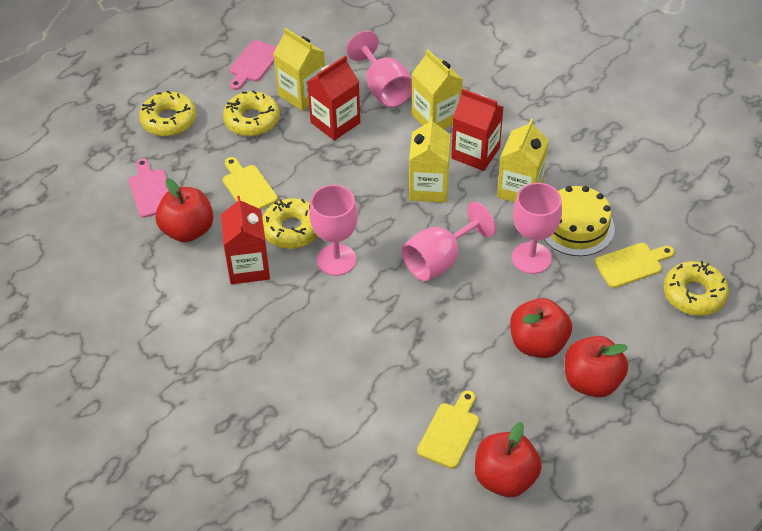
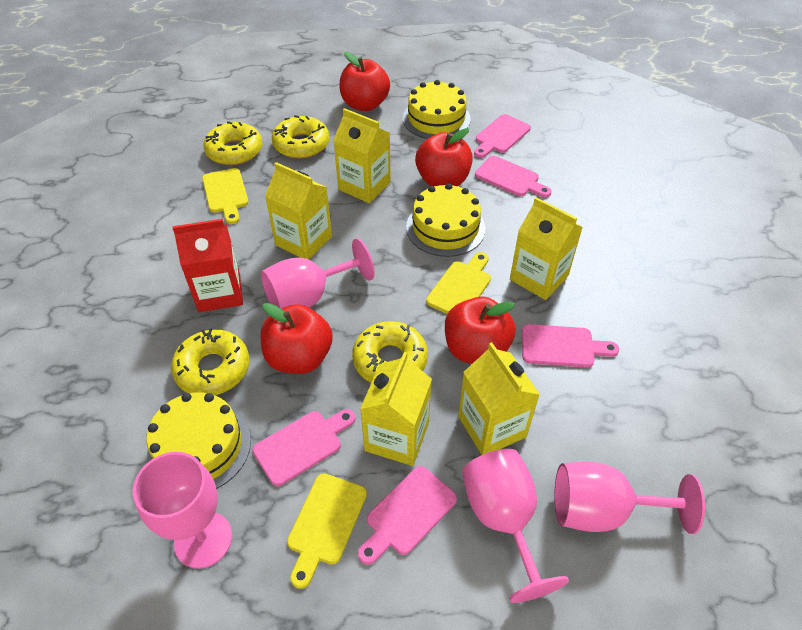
pink cutting board: 2 -> 5
red carton: 3 -> 1
yellow cake: 1 -> 3
yellow carton: 4 -> 5

